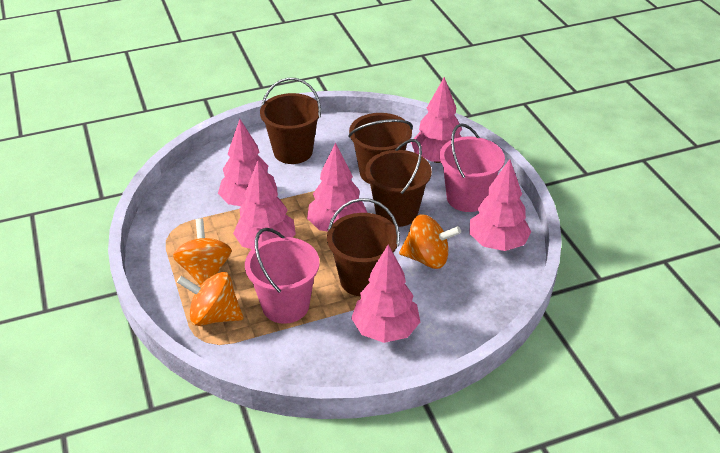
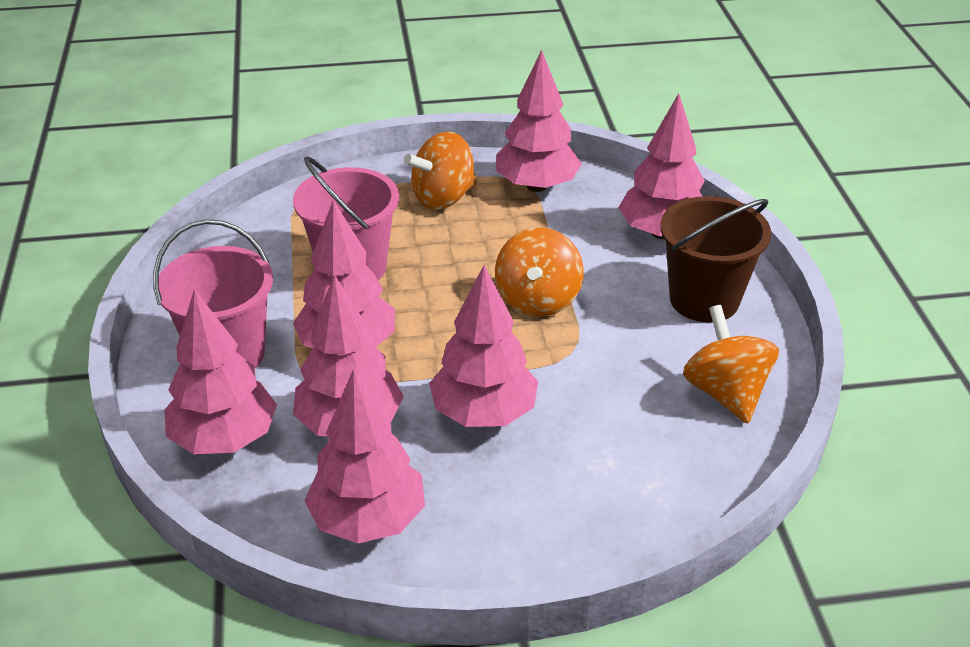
brown bucket: 4 -> 1
pink tree: 6 -> 7

